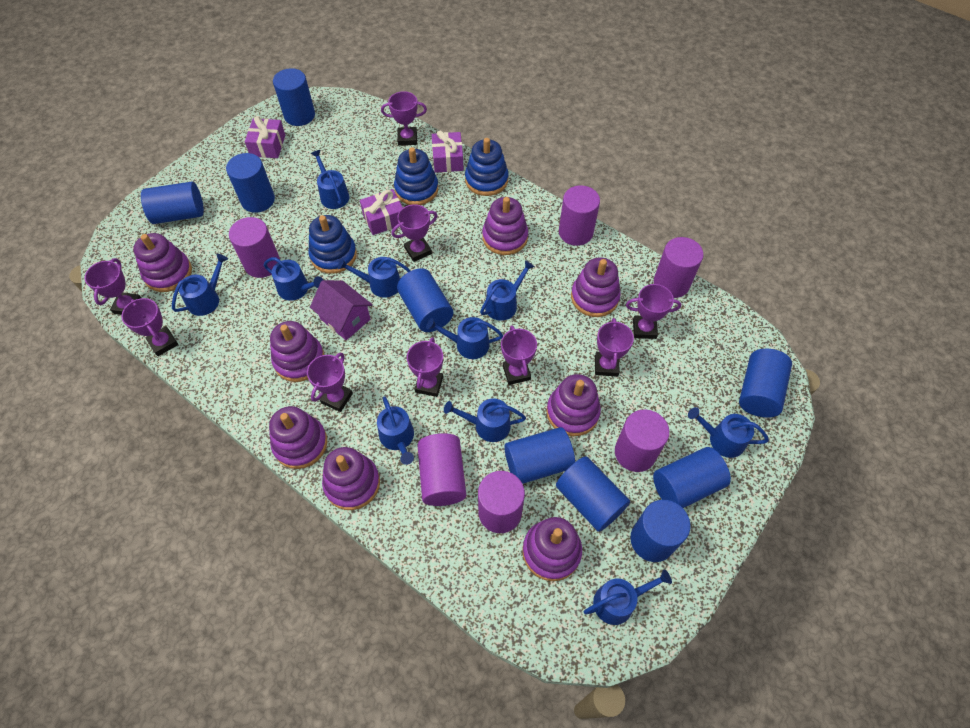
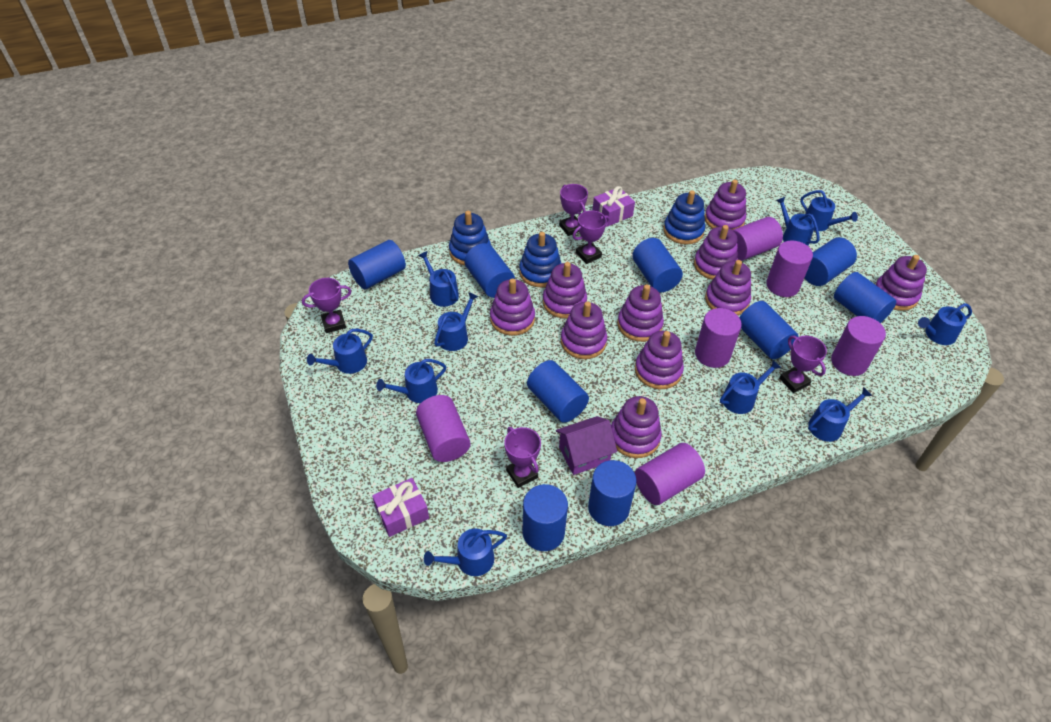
purple gift: 3 -> 2
purple stacking toy: 8 -> 10
purple trophy: 9 -> 5

